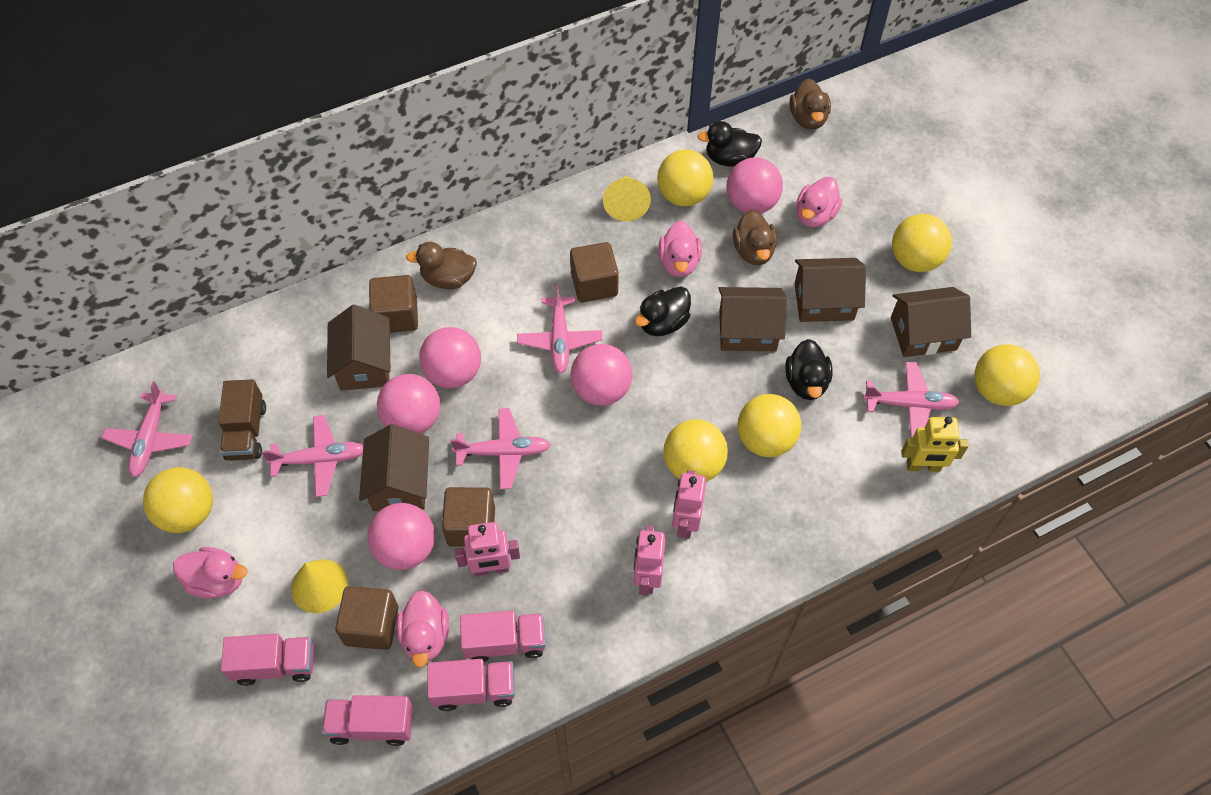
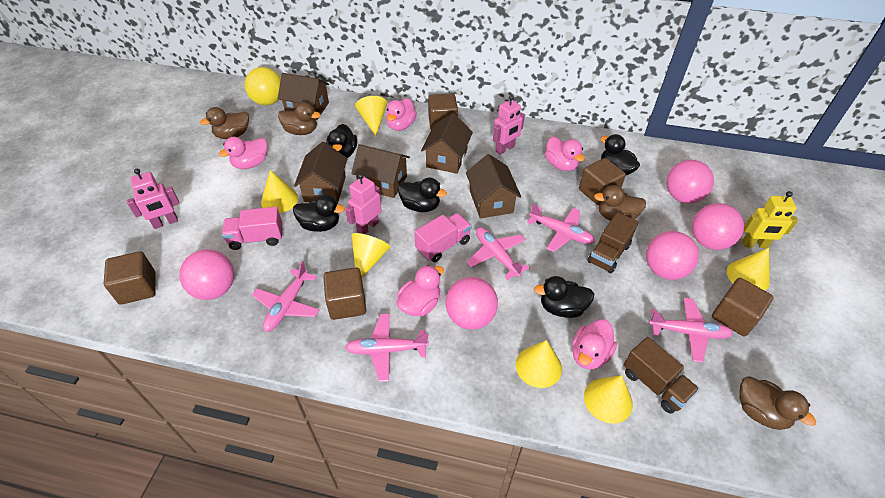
black duck: 3 -> 5
brown cube: 4 -> 5
brown duck: 3 -> 4
brown truck: 1 -> 2
pink duck: 4 -> 5
pink truck: 4 -> 2
yellow ball: 6 -> 1
yellow cone: 2 -> 6

